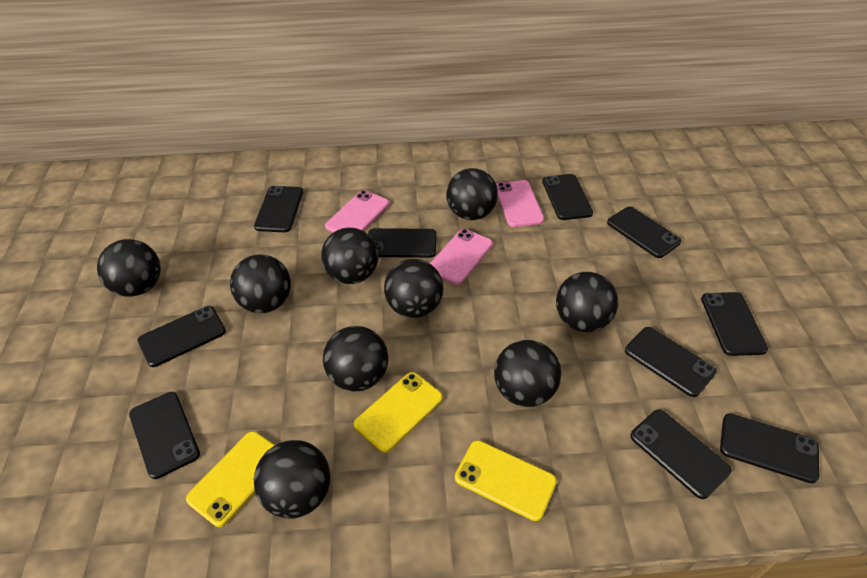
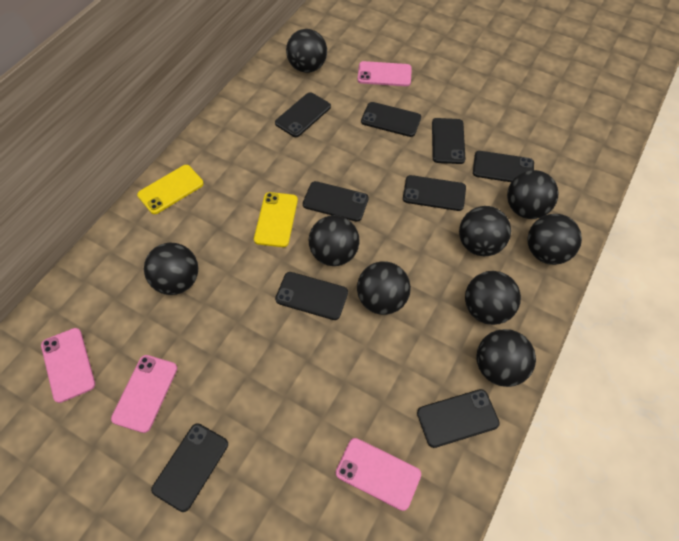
black phone: 10 -> 9
pink phone: 3 -> 4
yellow phone: 3 -> 2

